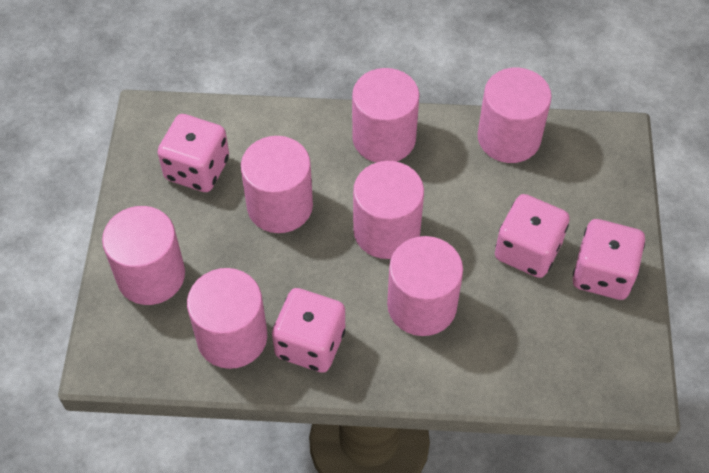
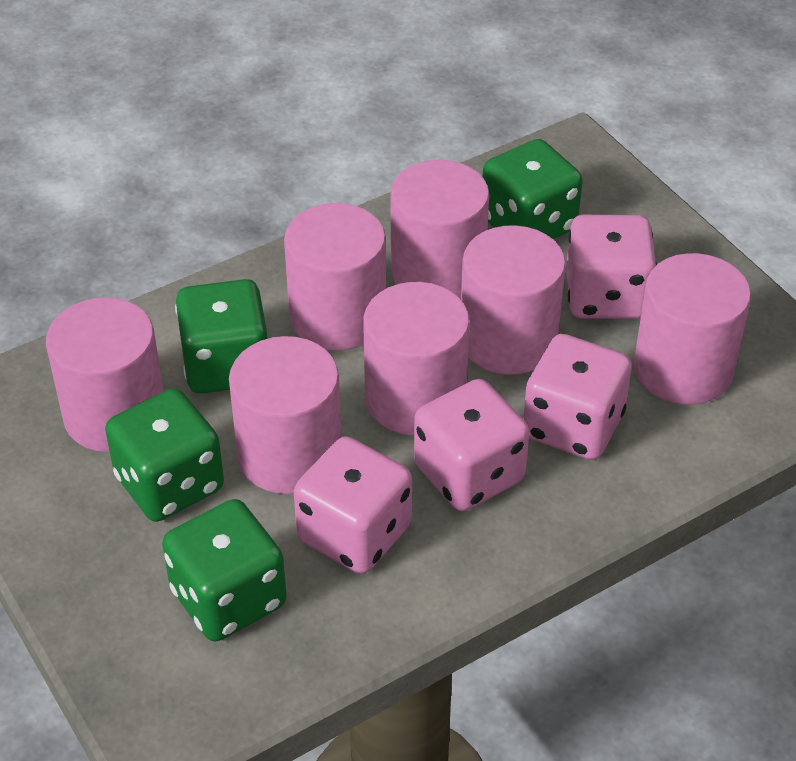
green dice: 0 -> 4

